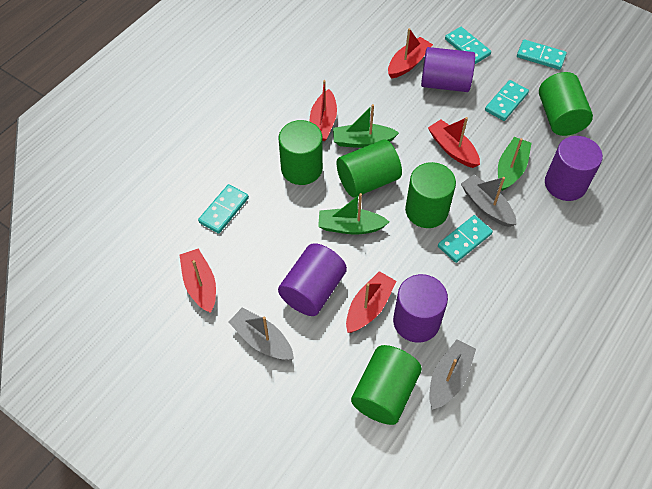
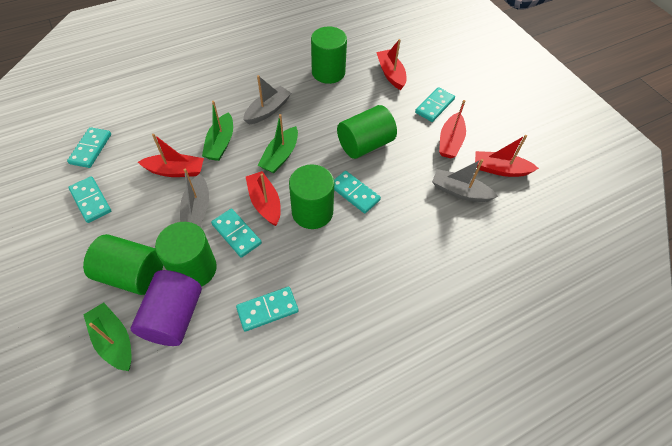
purple cylinder: 4 -> 1
turquoise domino: 5 -> 6

